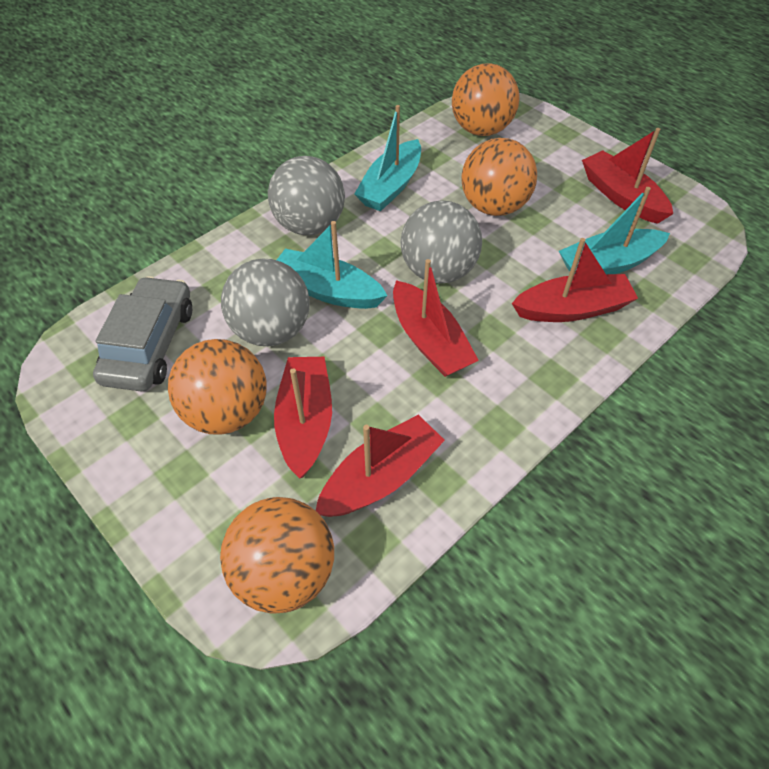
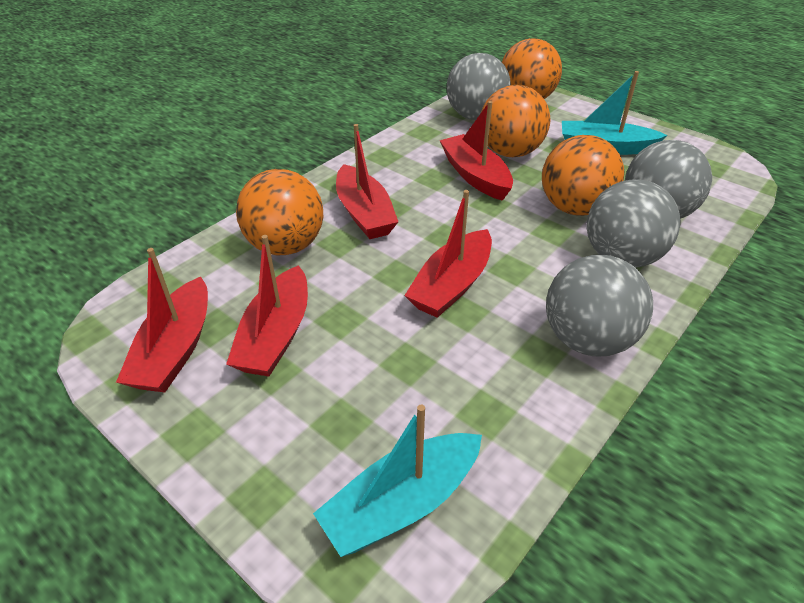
grey ball: 3 -> 4
grey car: 1 -> 0
turquoise boat: 3 -> 2

